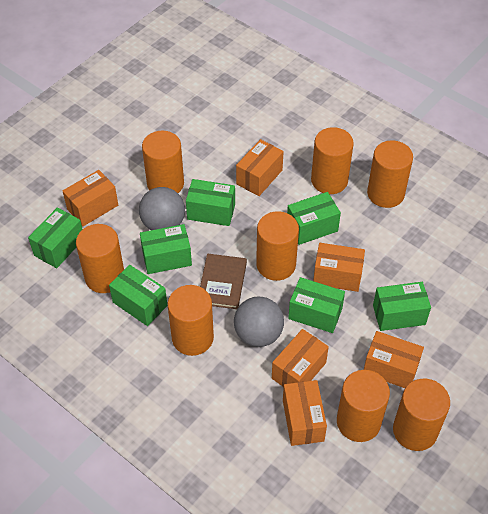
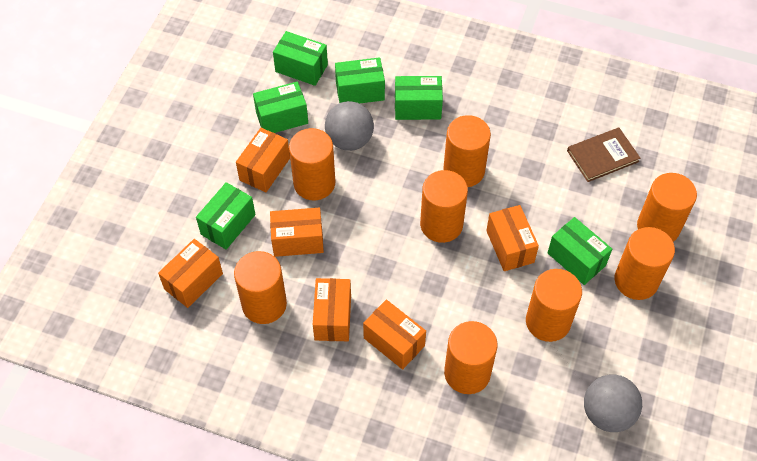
green box: 7 -> 6

